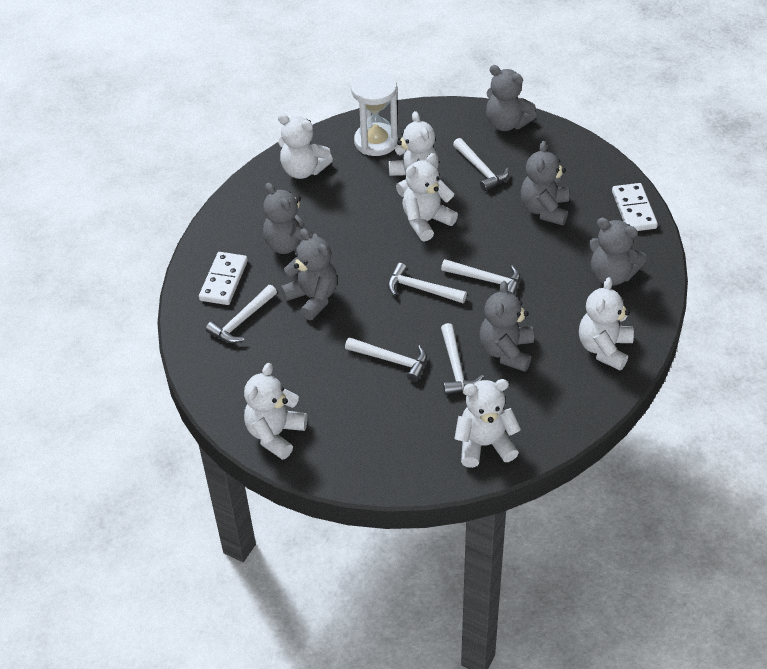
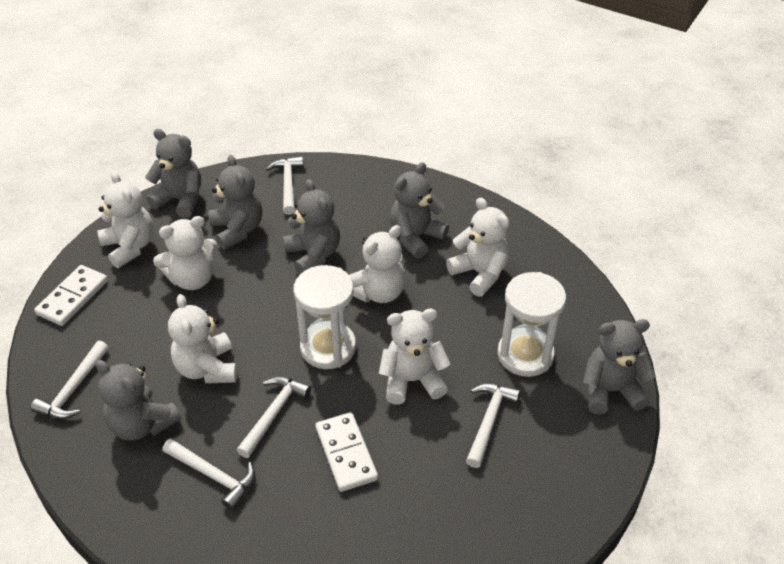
white hammer: 6 -> 5
white hourglass: 1 -> 2

